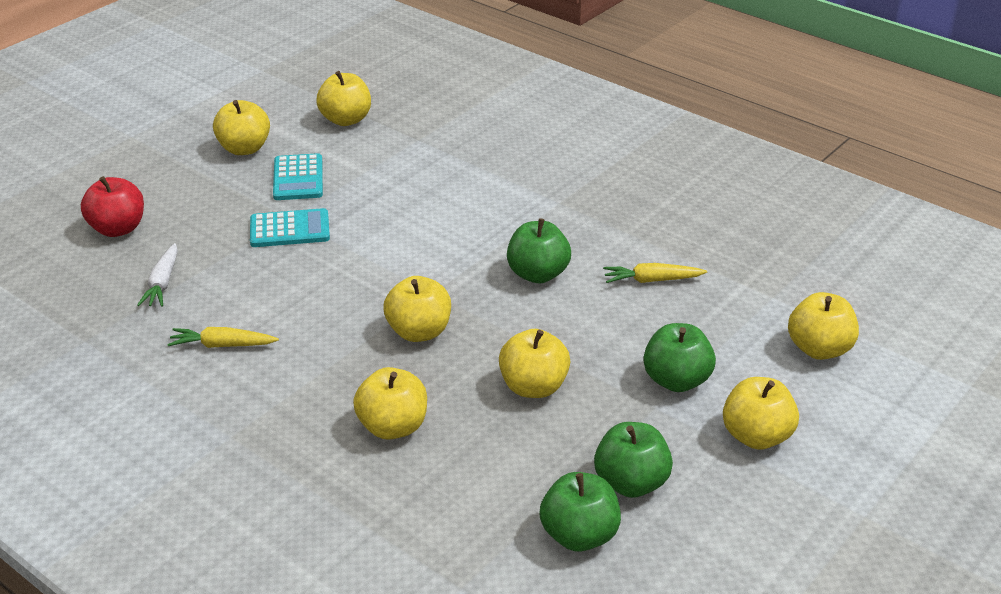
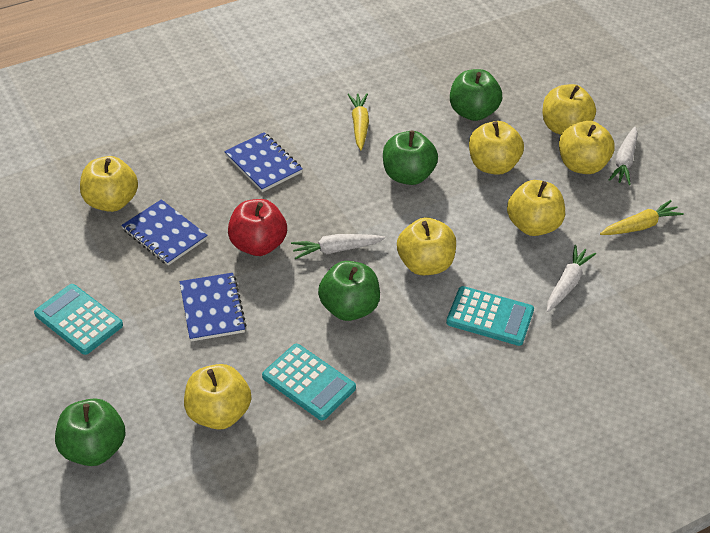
blue notebook: 0 -> 3
turquoise calculator: 2 -> 3
white carrot: 1 -> 3

